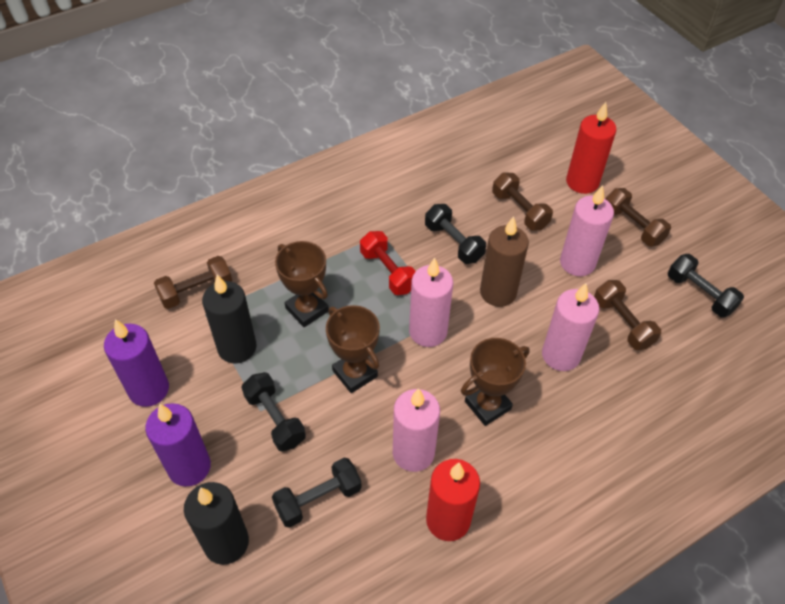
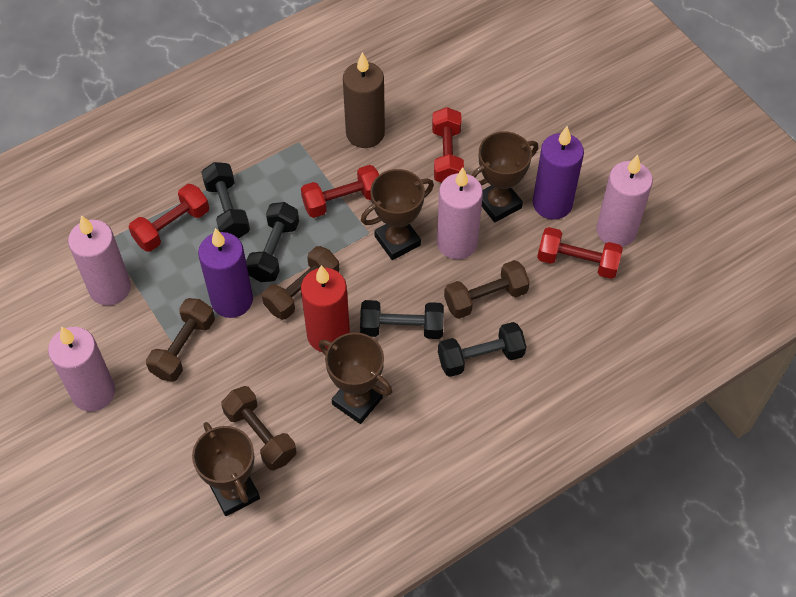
black candle: 2 -> 0
brown trophy: 3 -> 4
red candle: 2 -> 1
red dumbbell: 1 -> 4

